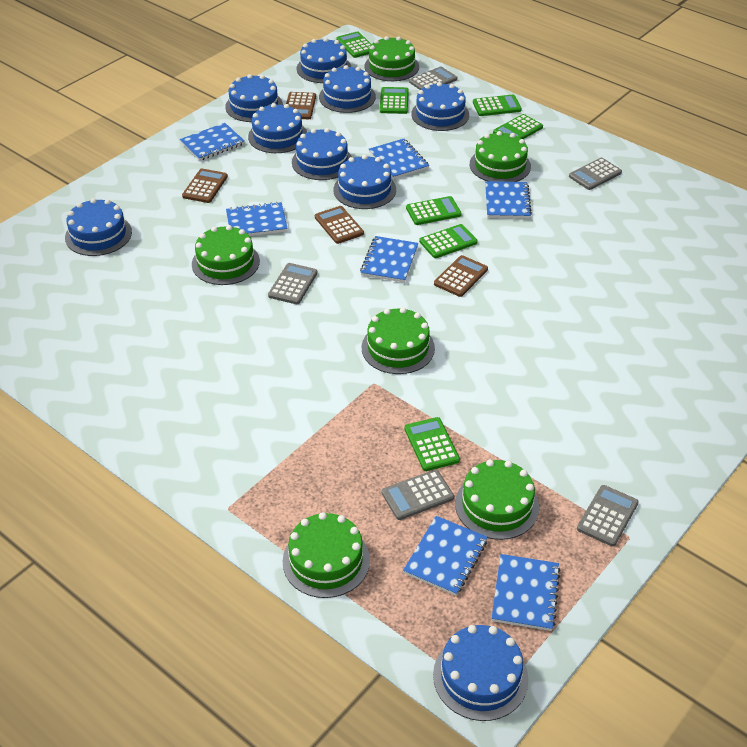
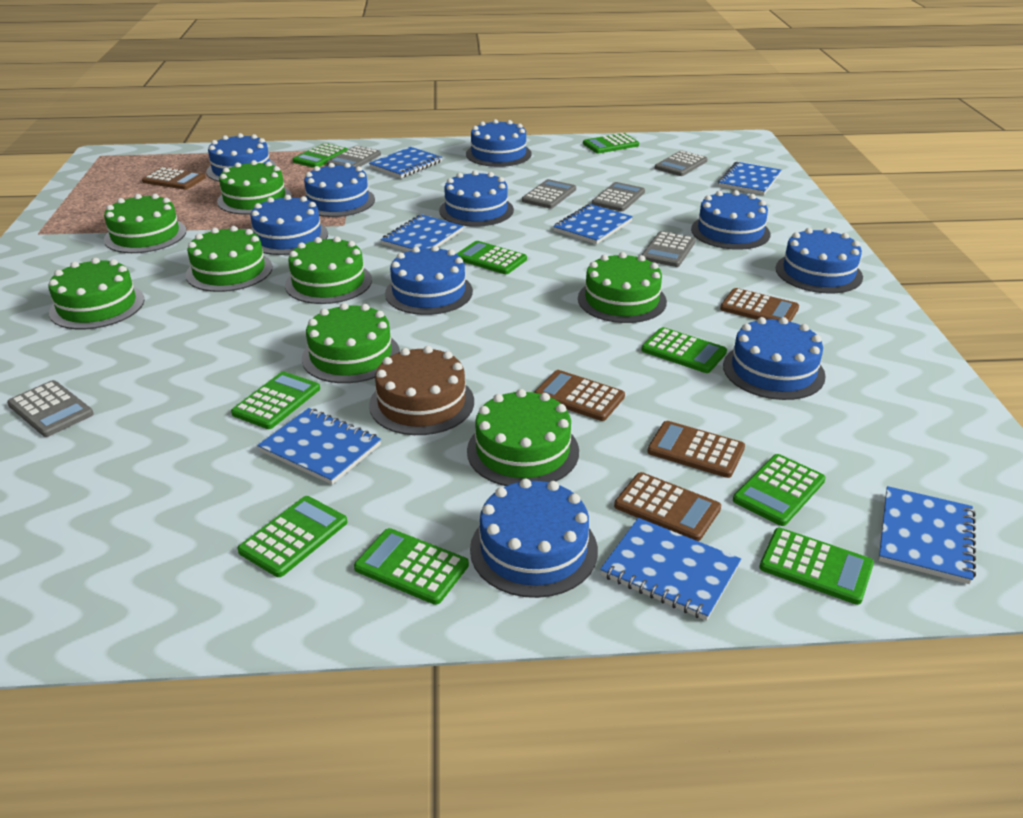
blue cake: 9 -> 10
brown cake: 0 -> 1
brown calculator: 4 -> 5
green cake: 6 -> 8
green calculator: 7 -> 9
grey calculator: 5 -> 6

